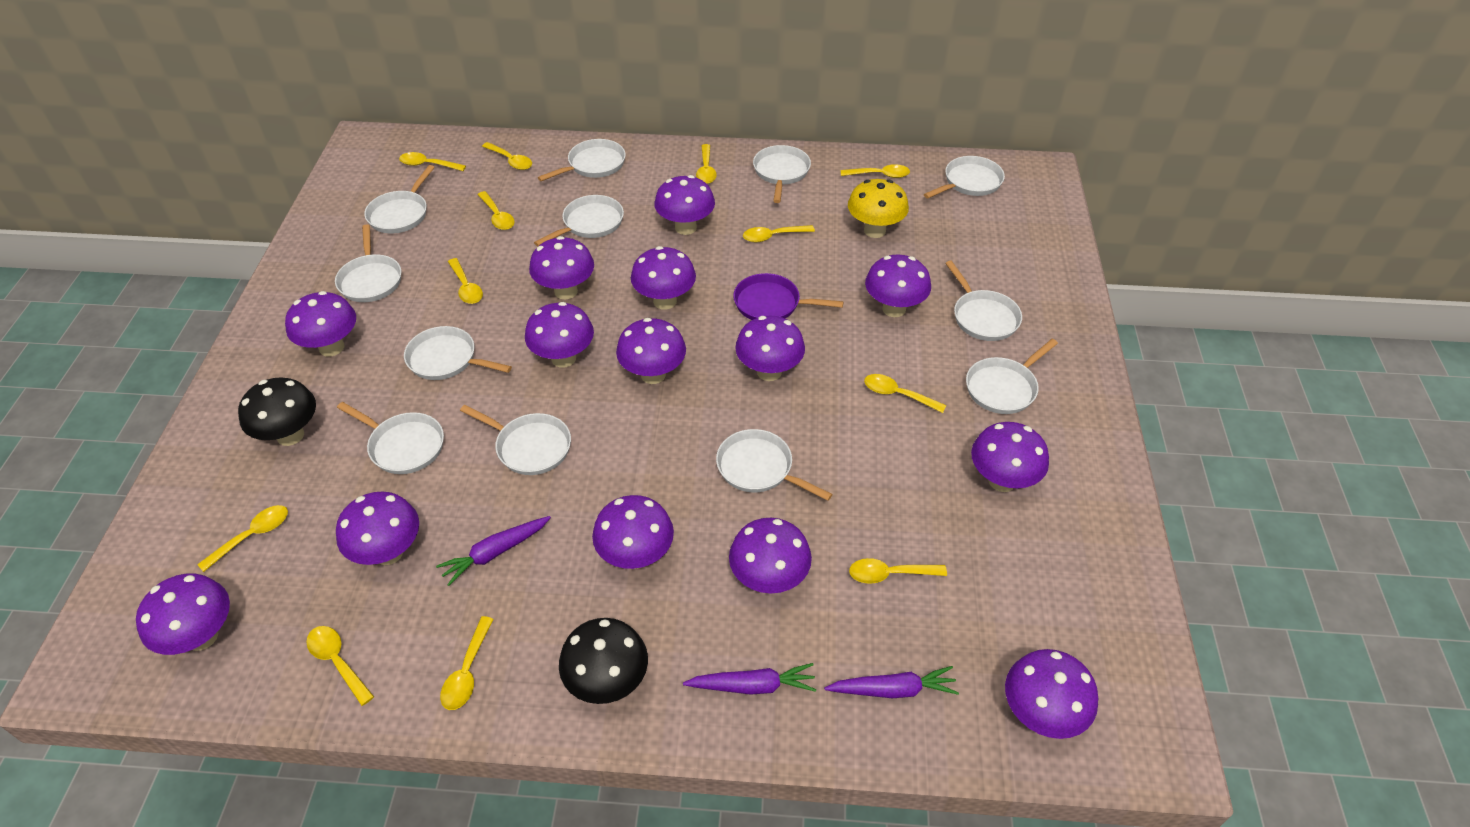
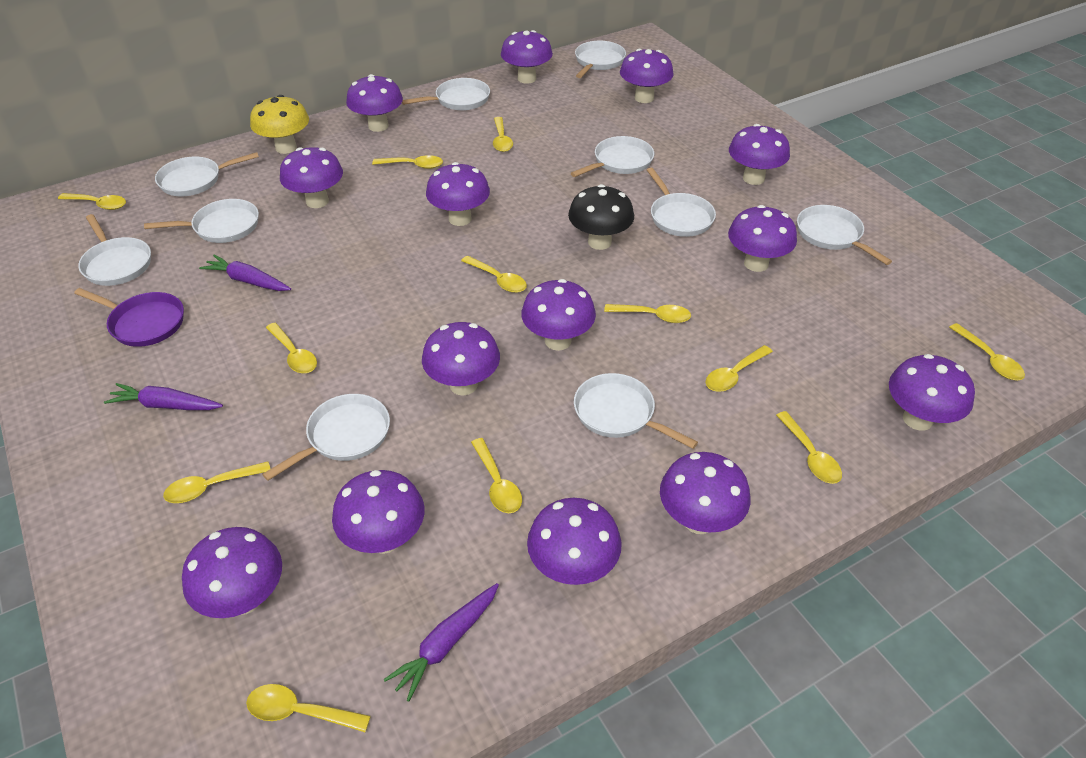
black mushroom: 2 -> 1
white pan: 12 -> 10

